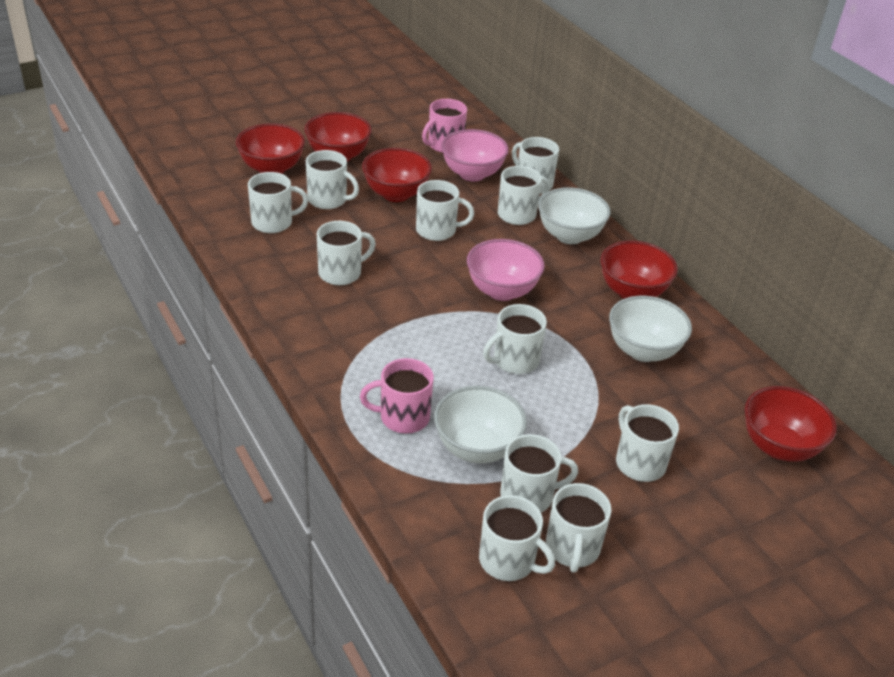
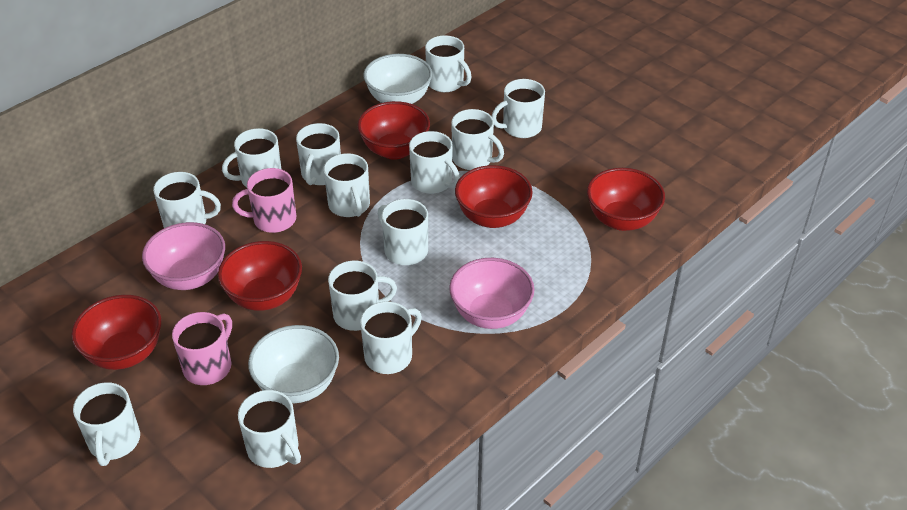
white bowl: 3 -> 2
white mug: 11 -> 13

